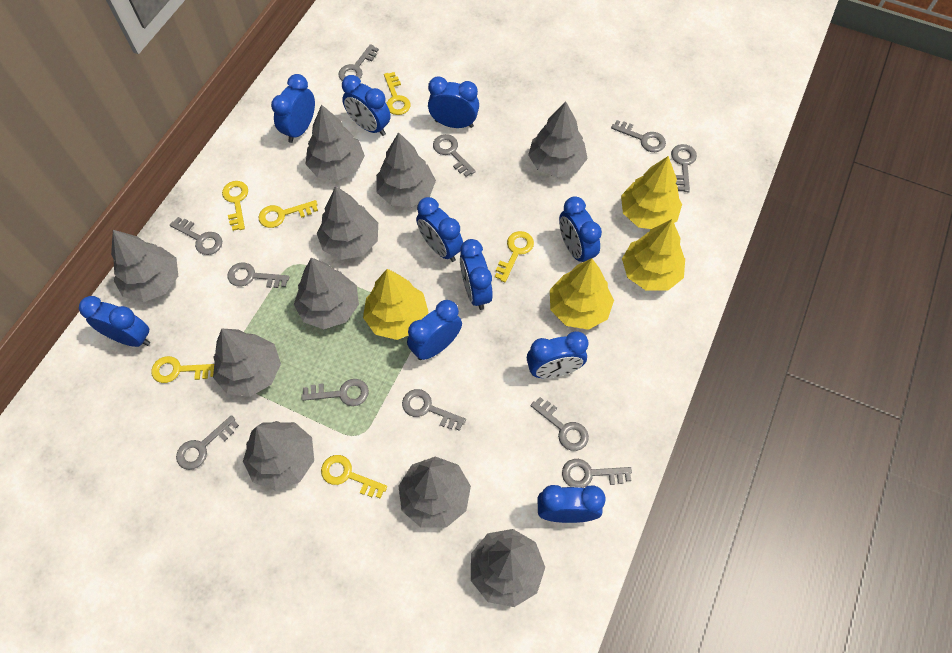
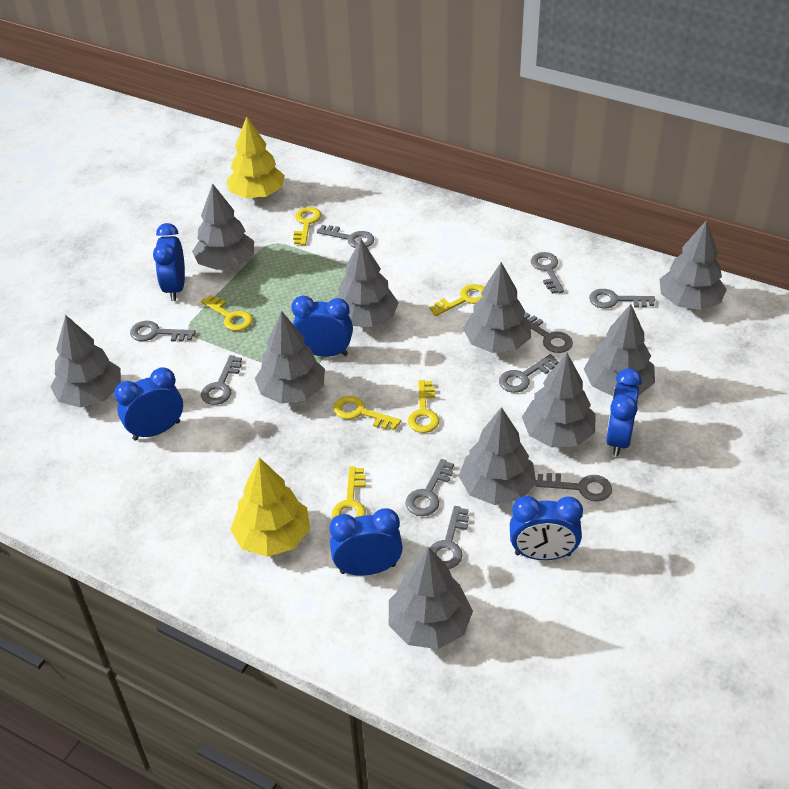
blue clock: 10 -> 6
grey key: 11 -> 10
yellow tree: 4 -> 2

